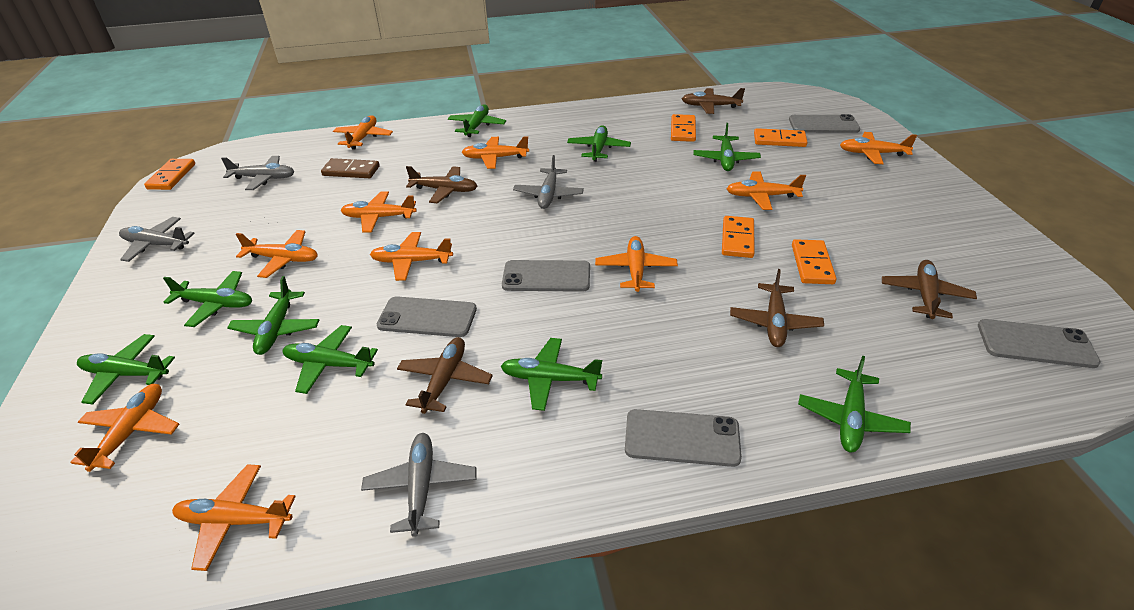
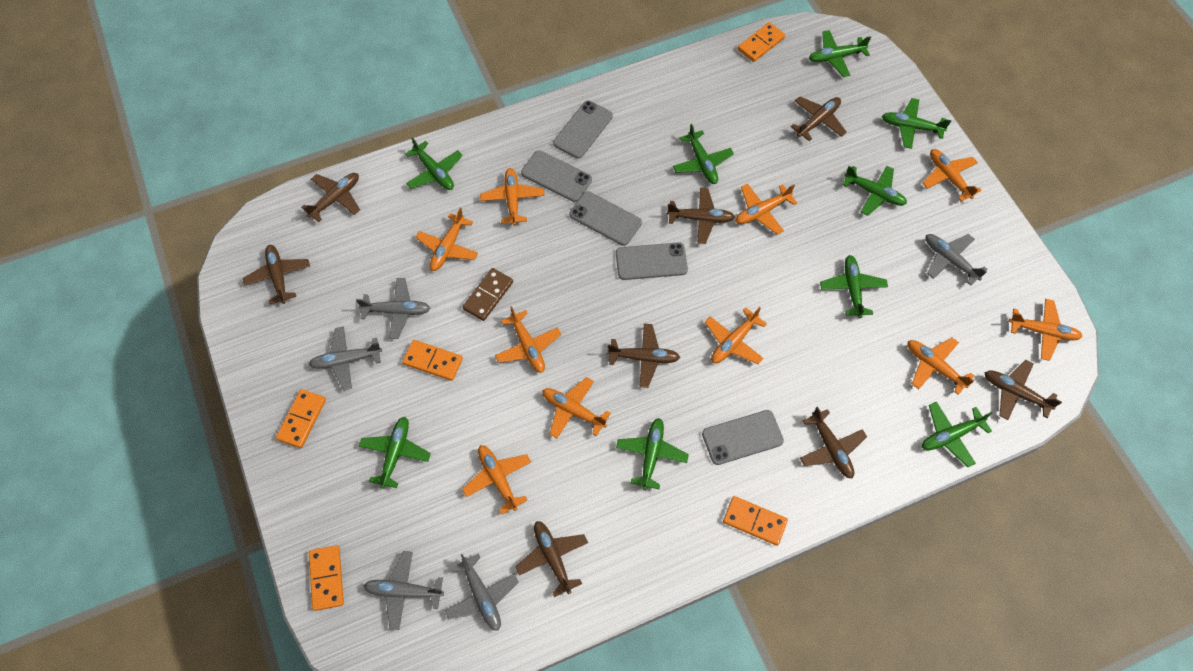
brown plane: 5 -> 8
grey plane: 4 -> 5

